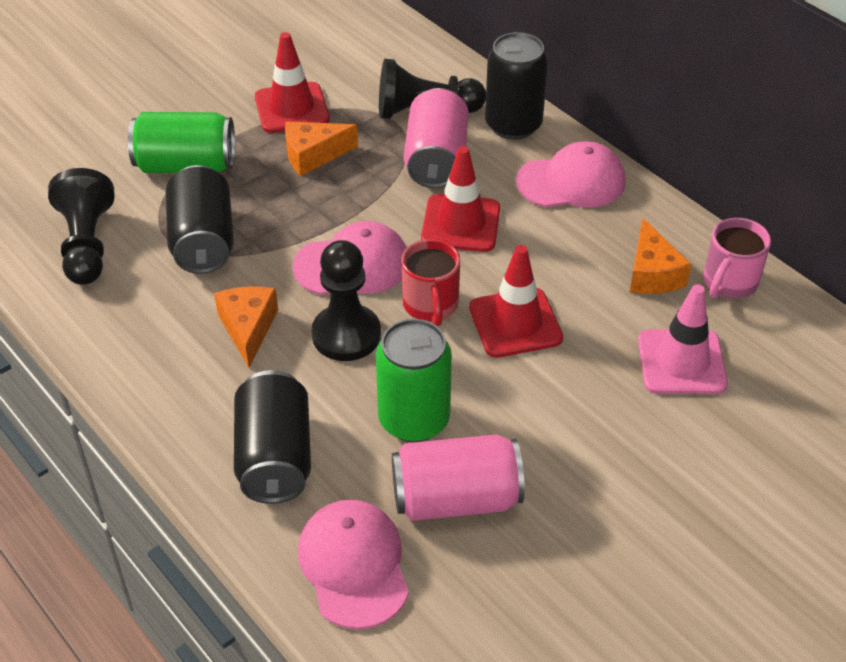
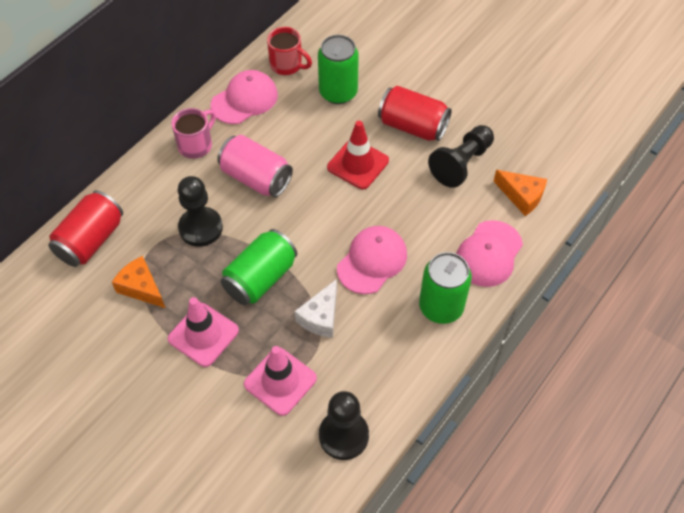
black can: 3 -> 0
green can: 2 -> 3
orange cheese: 3 -> 2
pink can: 2 -> 1
pink traffic cone: 1 -> 2
red can: 0 -> 2
red traffic cone: 3 -> 1
white cheese: 0 -> 1

